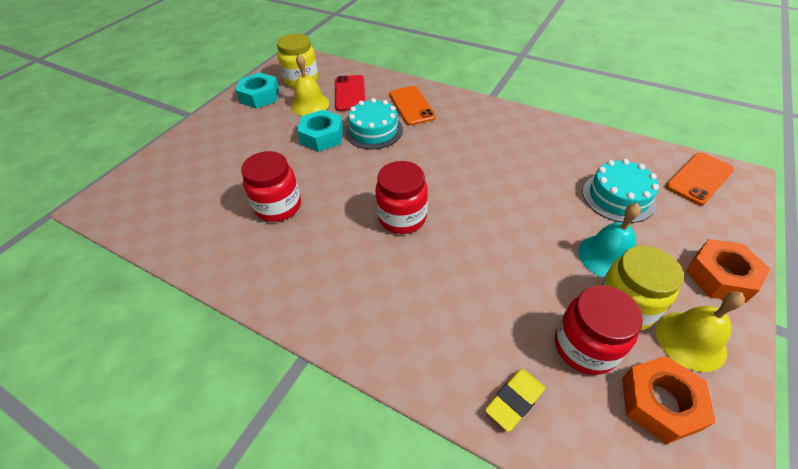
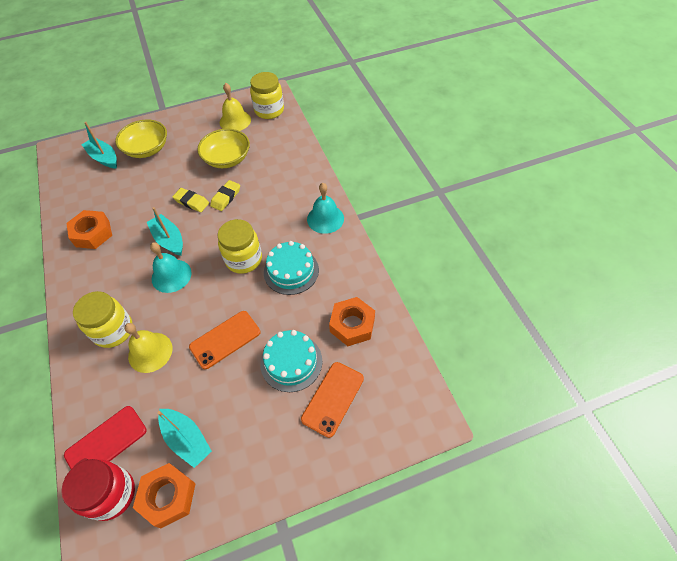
orange nut: 2 -> 3
red jar: 3 -> 1
turquoise bell: 1 -> 2
turquoise boat: 0 -> 3
turquoise nut: 2 -> 0
yellow bowl: 0 -> 2
yellow eraser: 1 -> 2
yellow jar: 2 -> 3

